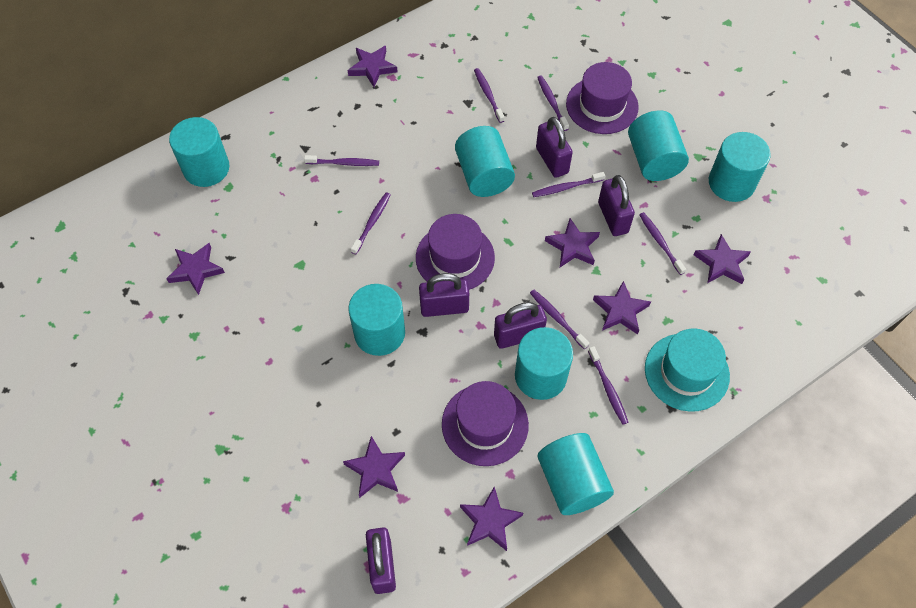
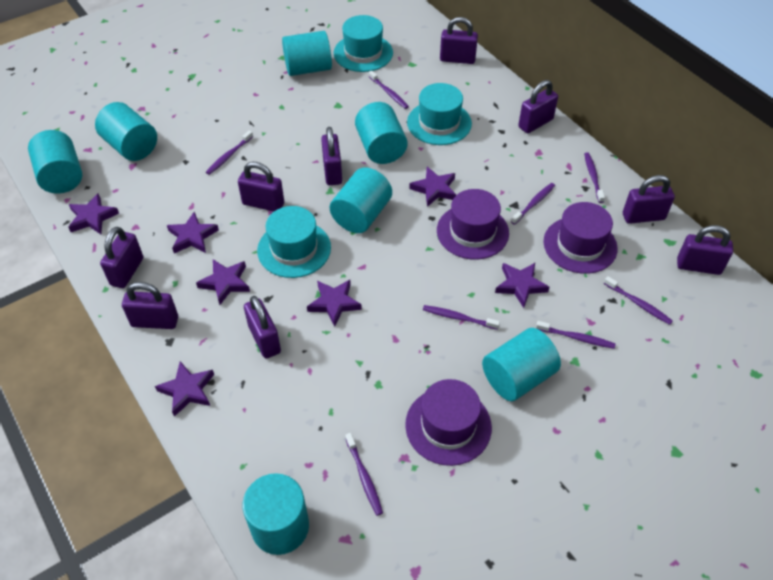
purple padlock: 5 -> 9
turquoise hat: 1 -> 3

